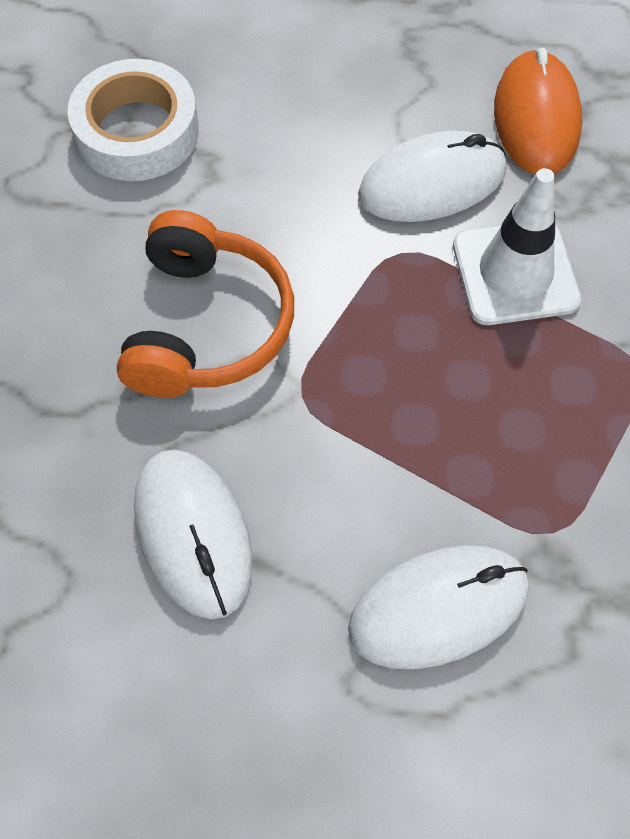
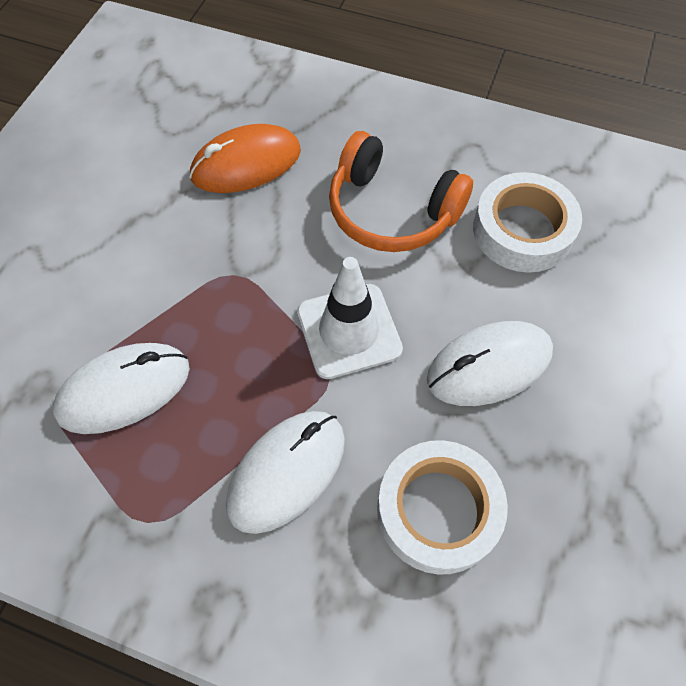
white tape: 1 -> 2

